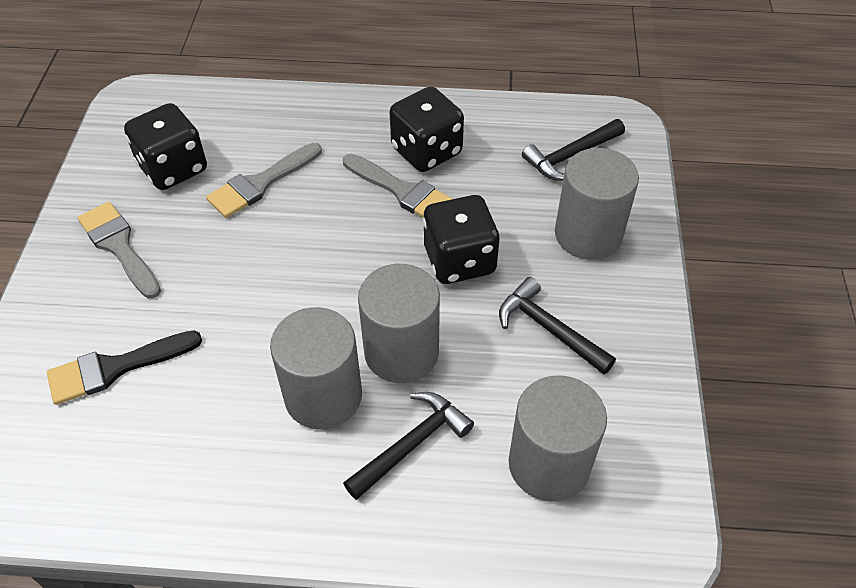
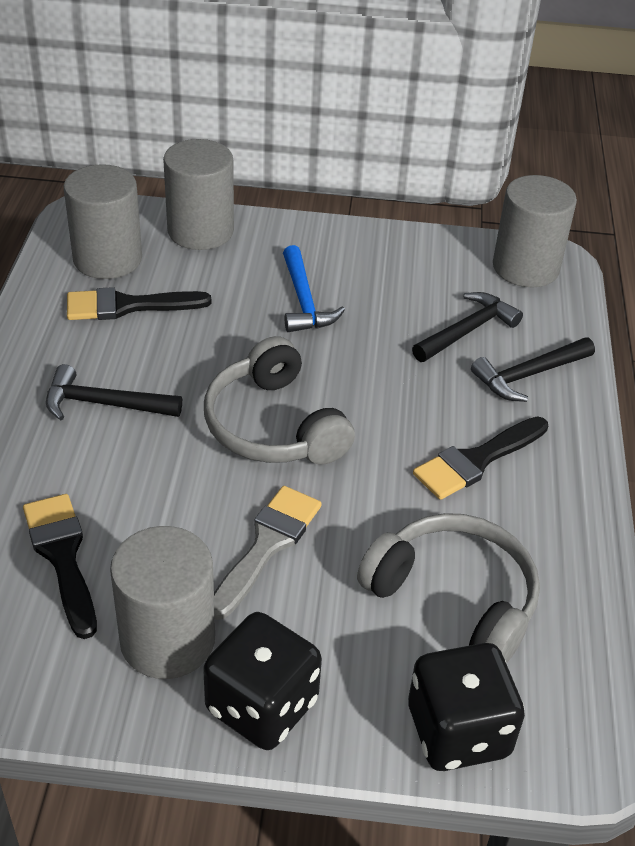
black brush: 1 -> 3
black dice: 3 -> 2
blue hammer: 0 -> 1
grey brush: 3 -> 1
grey headphones: 0 -> 2

